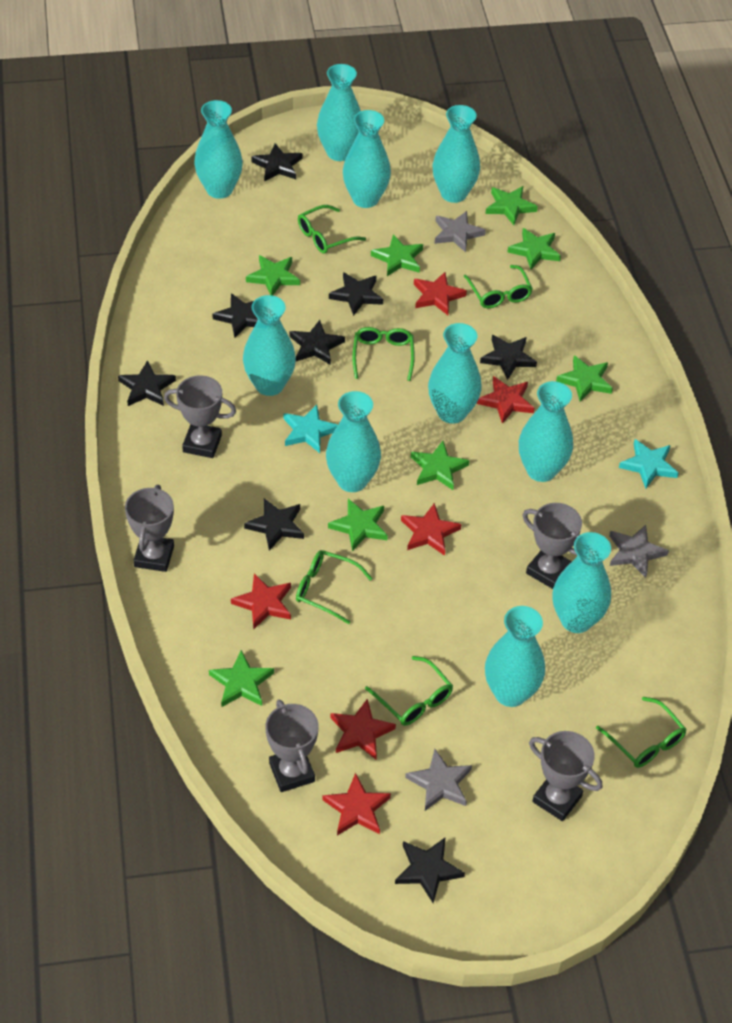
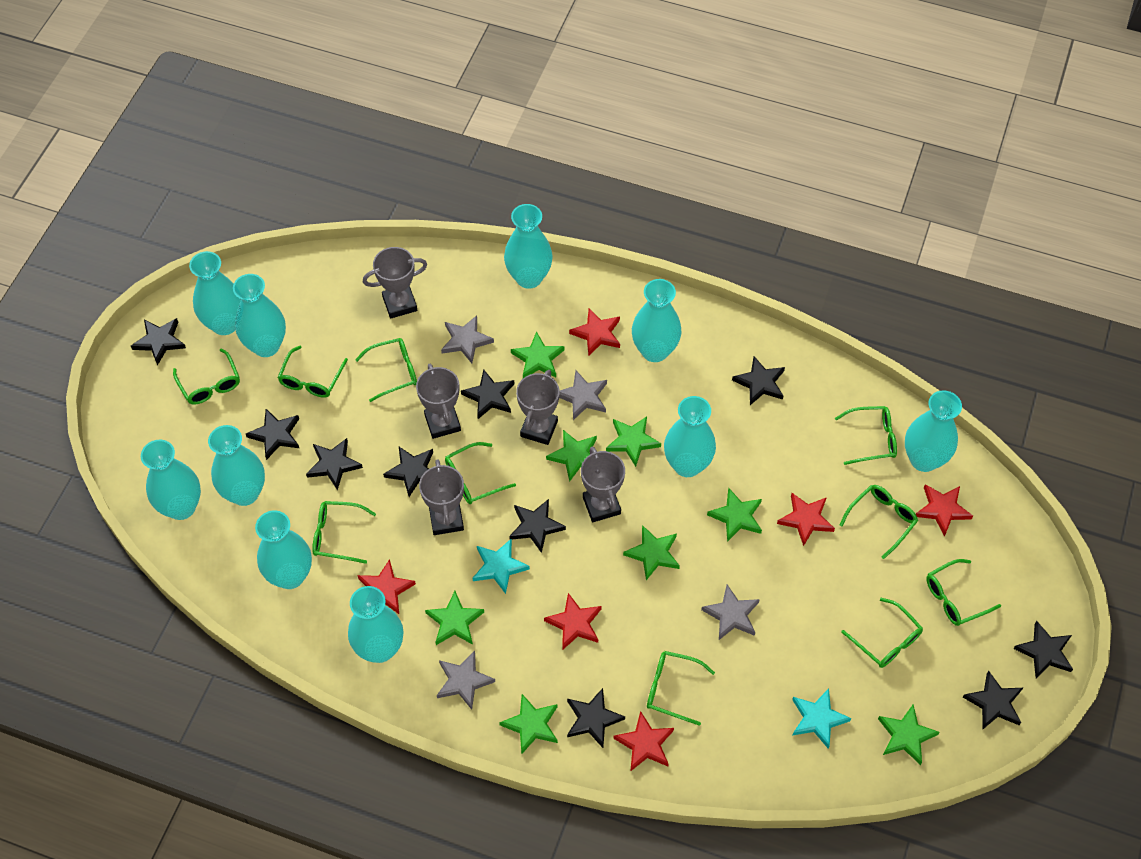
black star: 8 -> 10
green glasses: 6 -> 10
grey star: 3 -> 4

